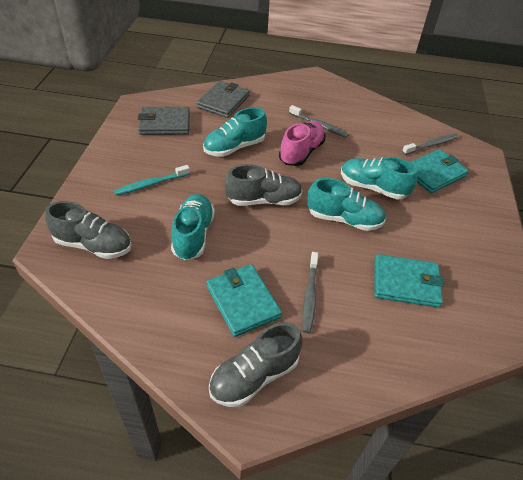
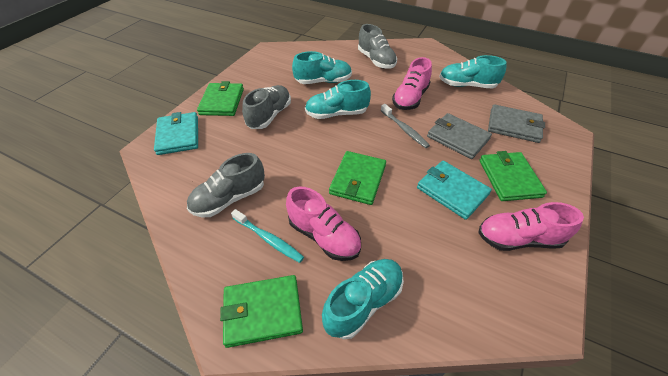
green wallet: 0 -> 4
grey toothbrush: 3 -> 1
pink shoe: 1 -> 3
turquoise wallet: 3 -> 2

